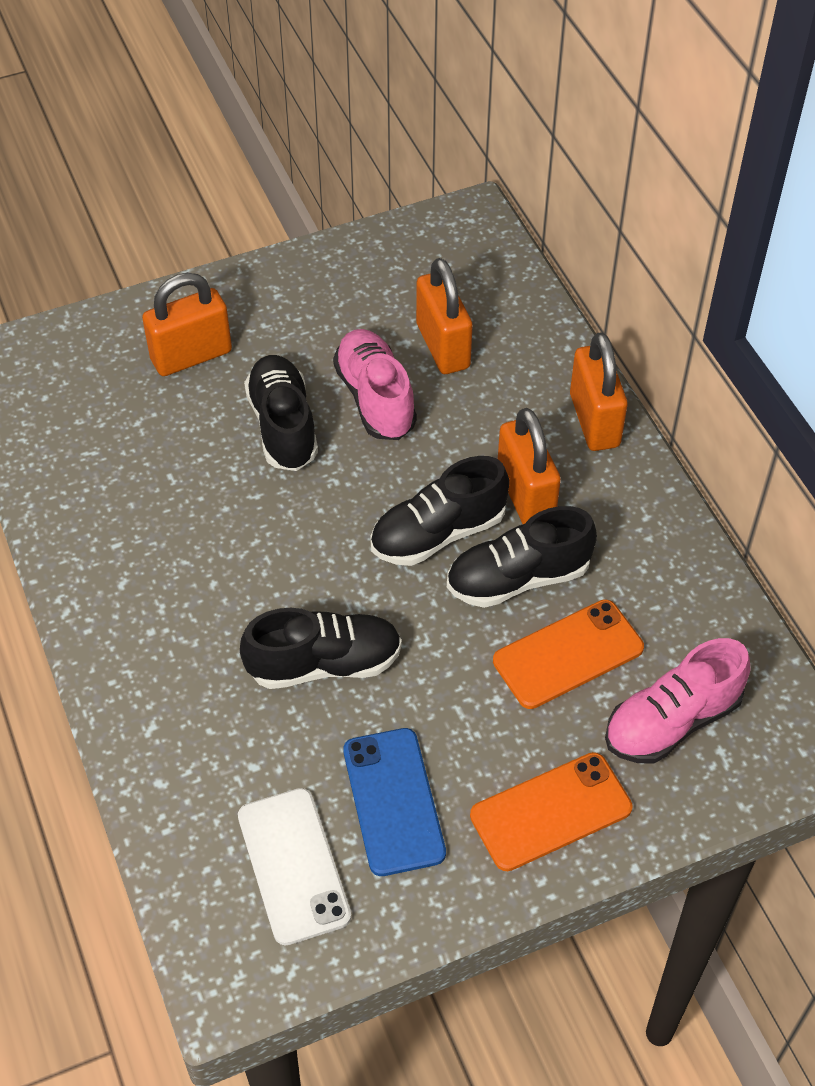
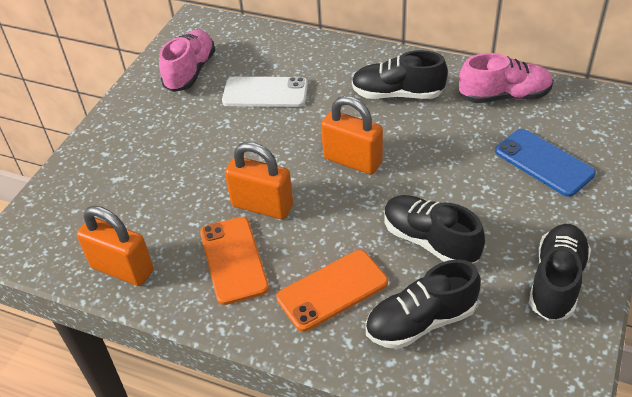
orange padlock: 4 -> 3

